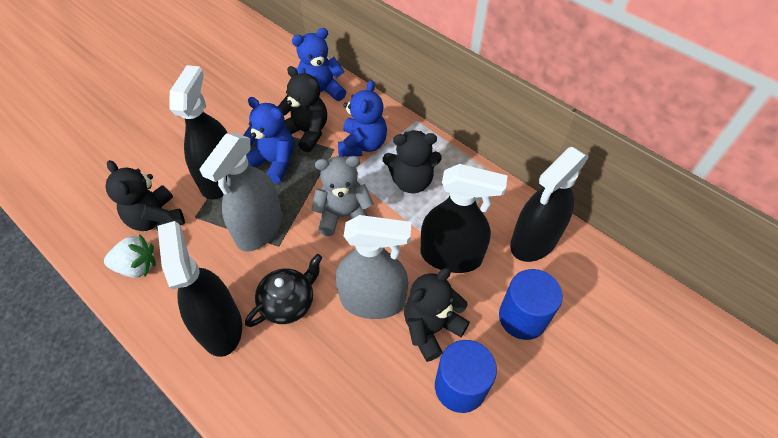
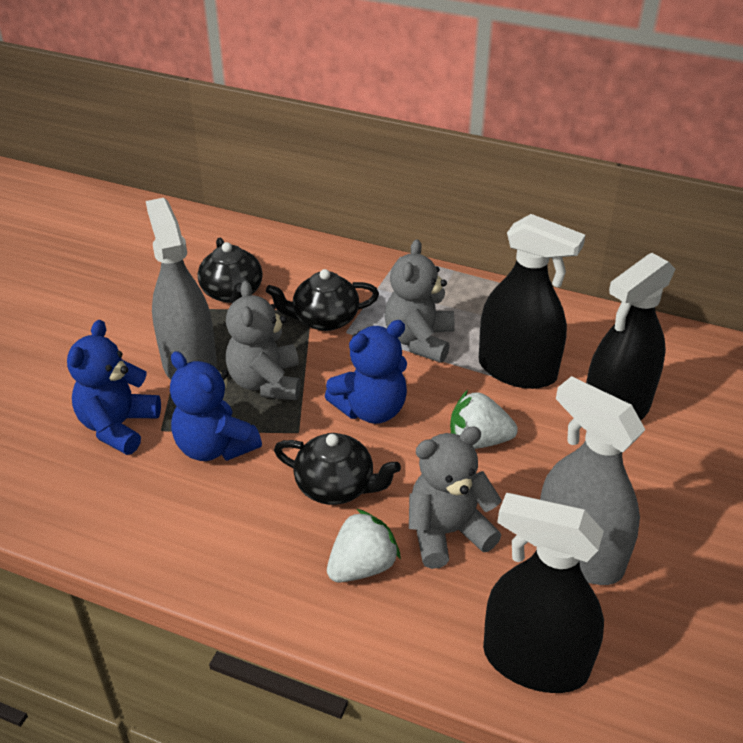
black spray bottle: 4 -> 3
black teapot: 1 -> 3
black teddy bear: 4 -> 0
blue cylinder: 2 -> 0
grey teddy bear: 1 -> 3
white strawberry: 1 -> 2

